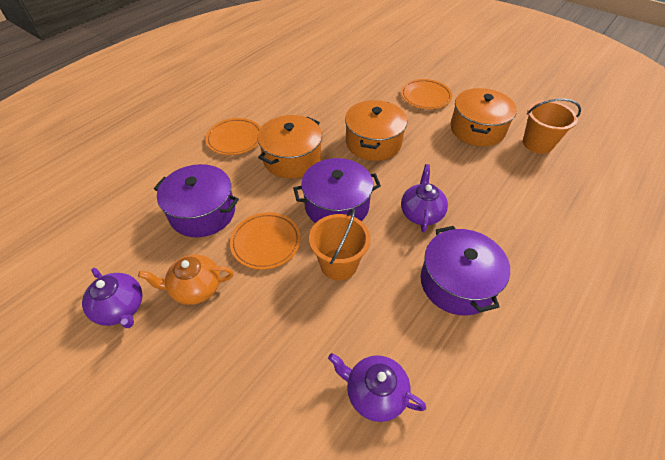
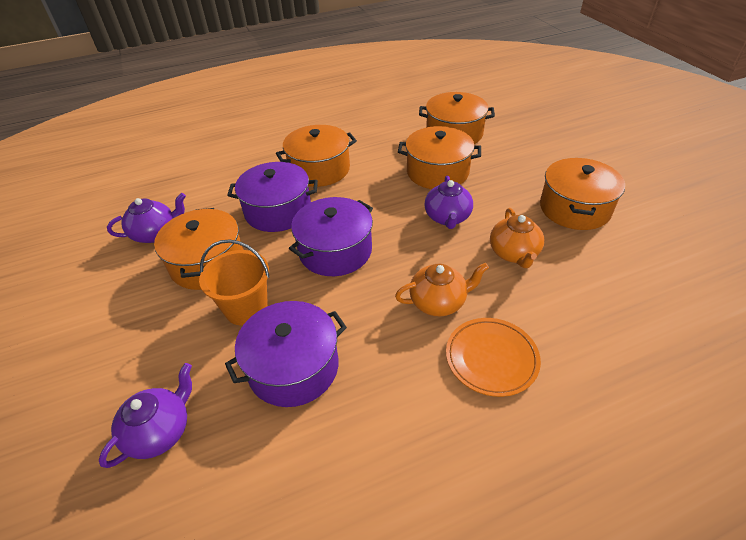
orange bucket: 2 -> 1
orange plate: 3 -> 1
orange pot: 3 -> 5
orange teapot: 1 -> 2

